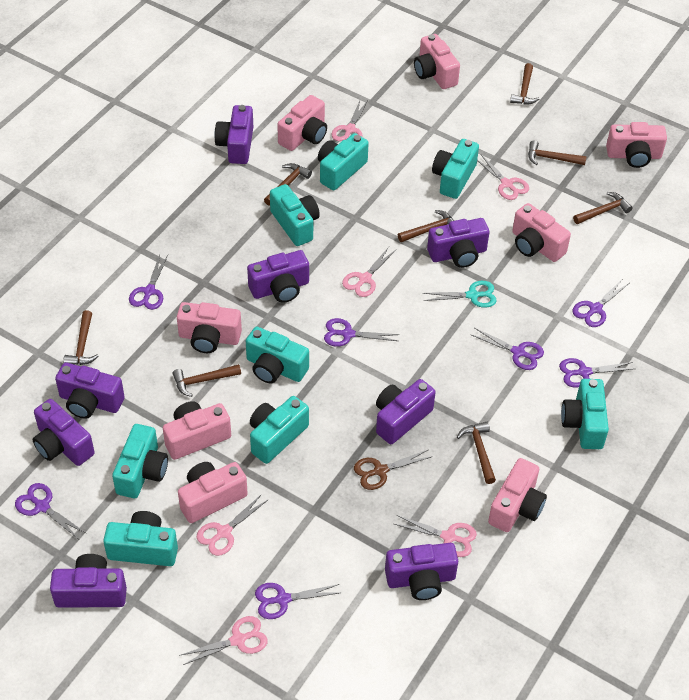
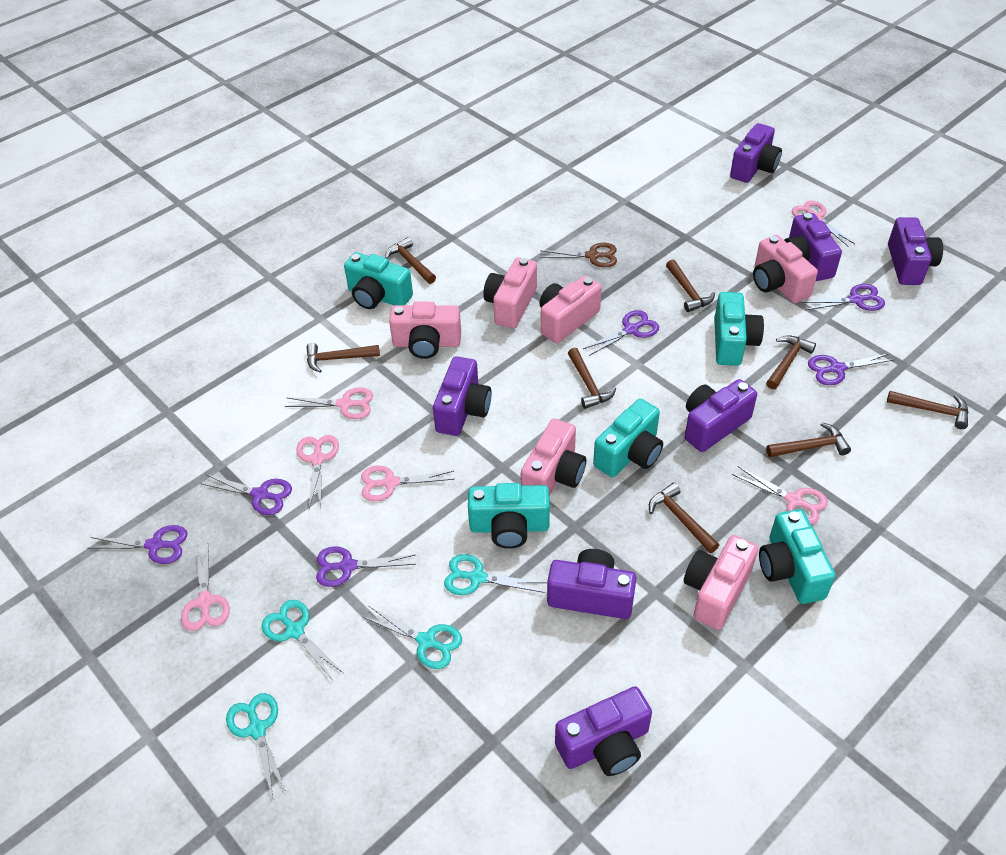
pink camera: 8 -> 6
purple camera: 8 -> 7
purple scissors: 7 -> 6
turquoise camera: 8 -> 5
turquoise scissors: 1 -> 4

